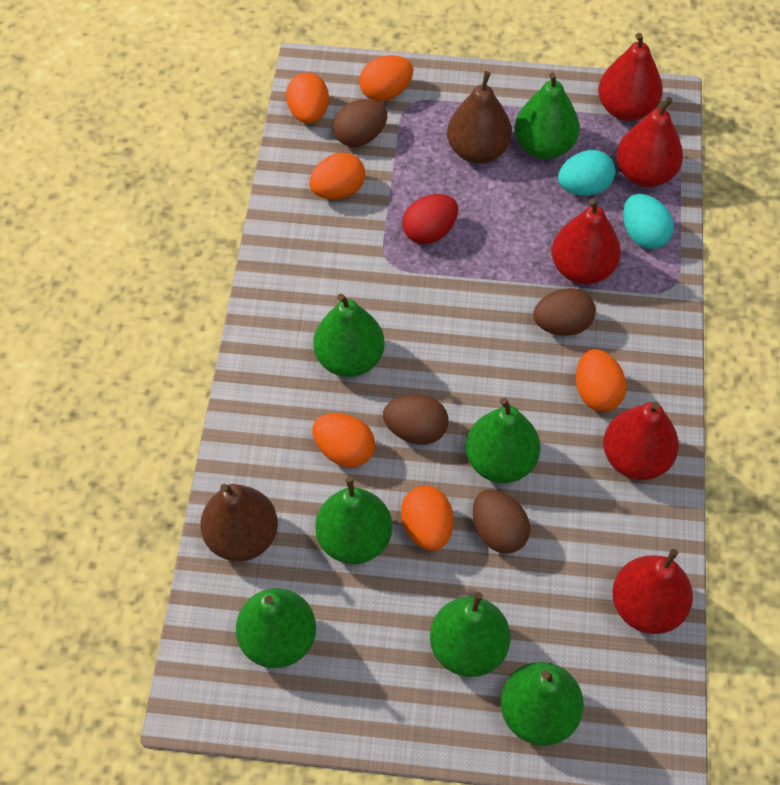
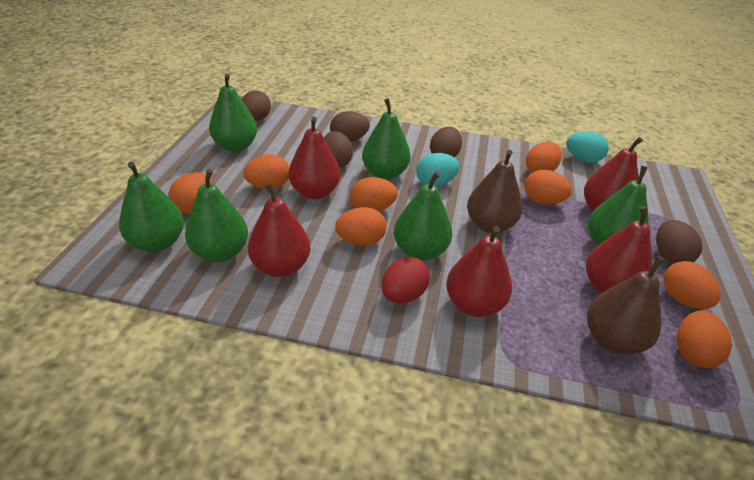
brown egg: 4 -> 5
green pear: 7 -> 6
orange egg: 6 -> 8

